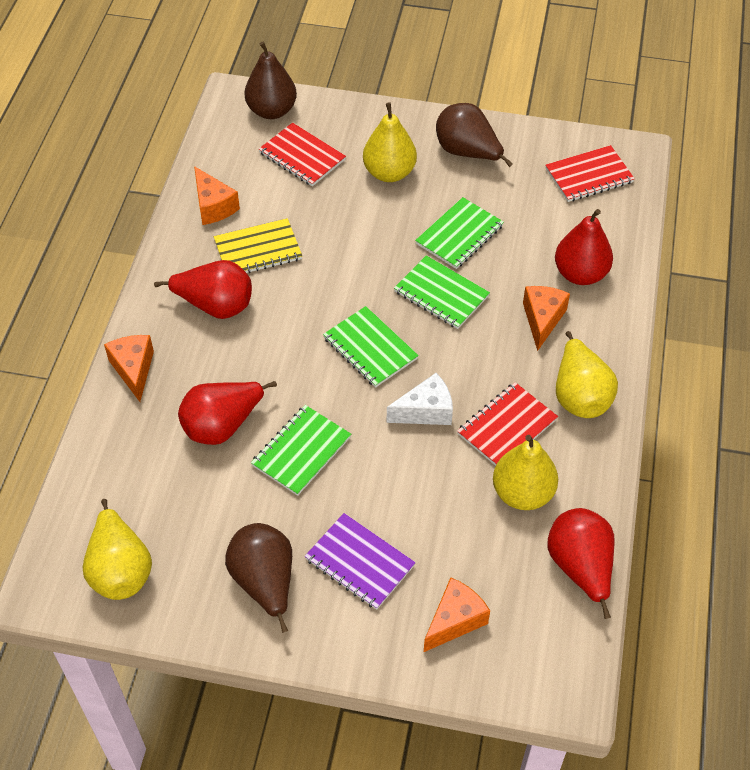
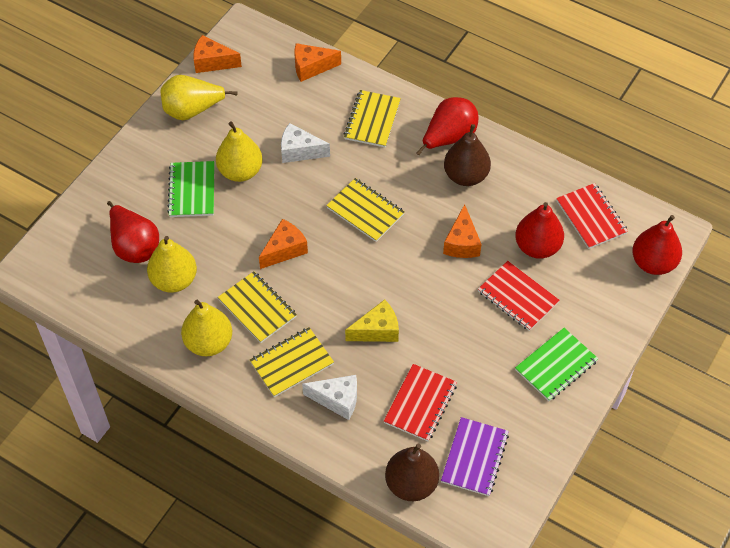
brown pear: 3 -> 2
green notebook: 4 -> 2
white cheese: 1 -> 2
yellow cheese: 0 -> 1
yellow notebook: 1 -> 4

